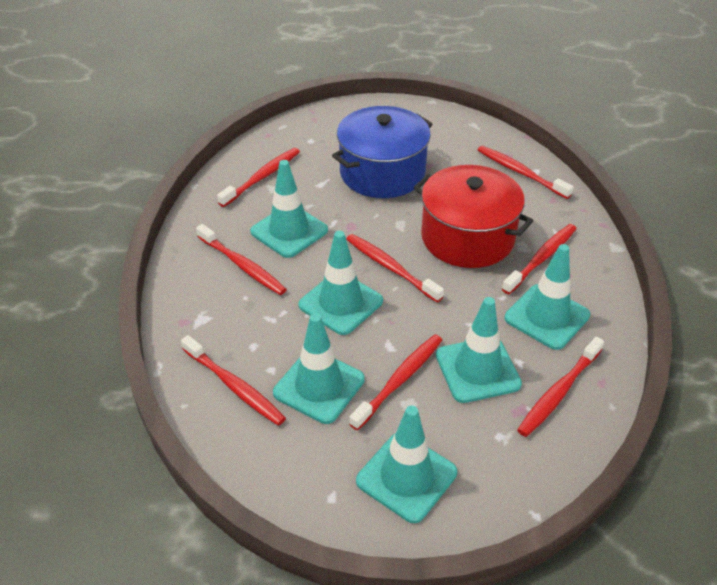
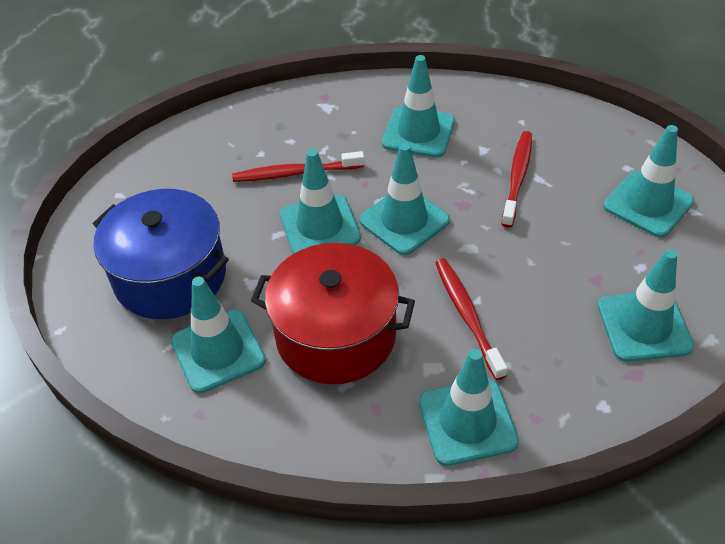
red toothbrush: 8 -> 3
turquoise traffic cone: 6 -> 7

